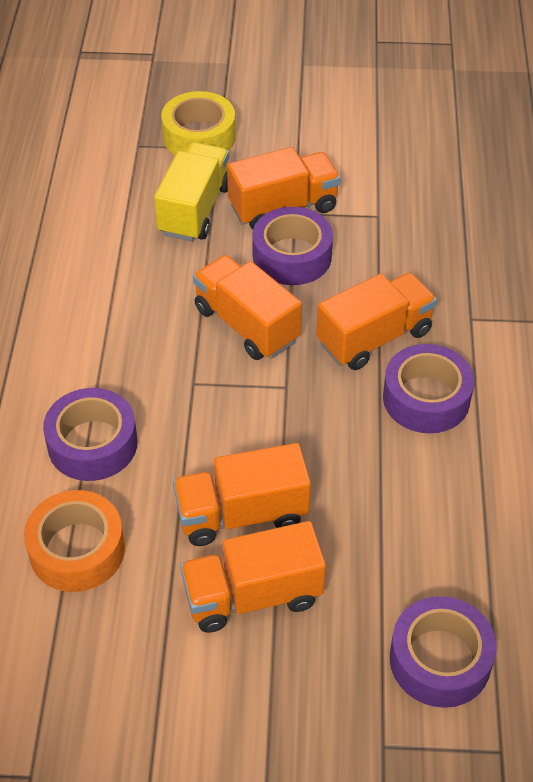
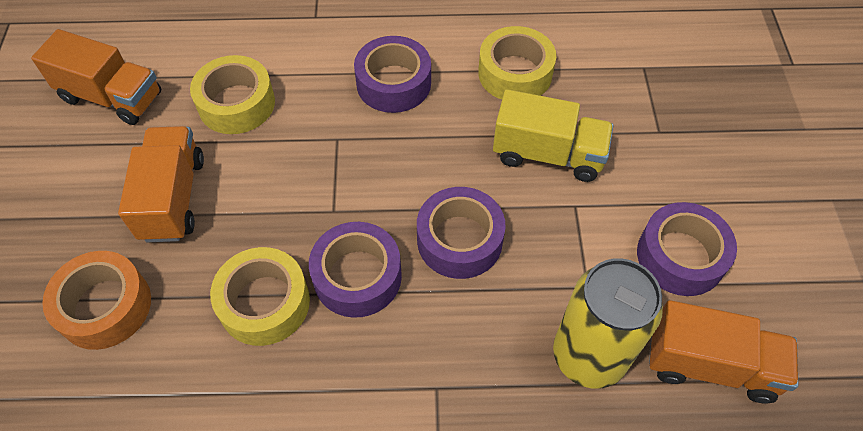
orange truck: 5 -> 3
yellow can: 0 -> 1
yellow tape: 1 -> 3

